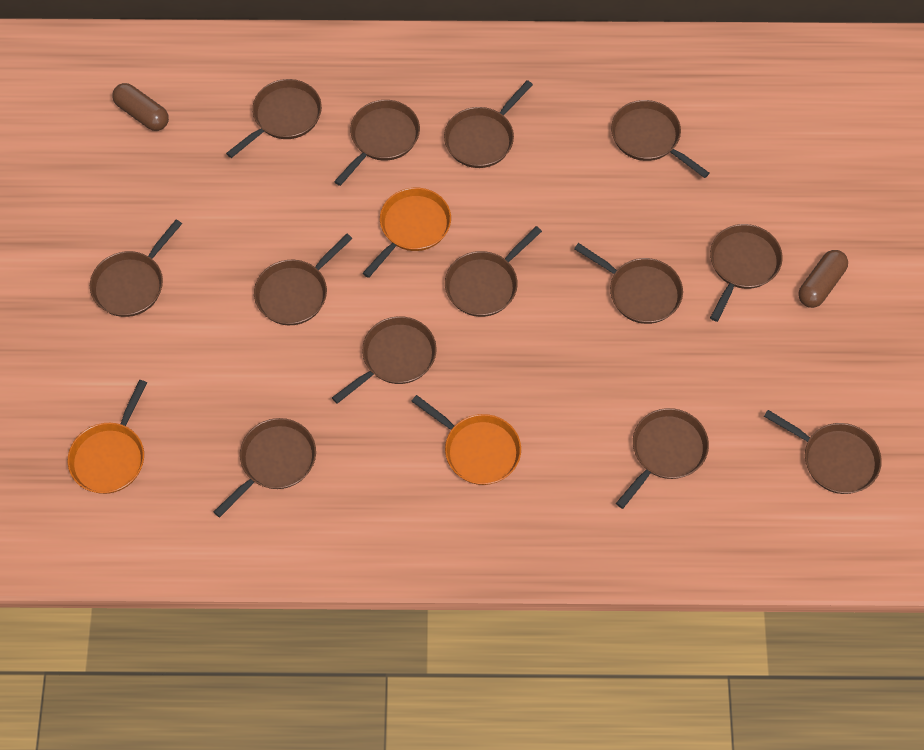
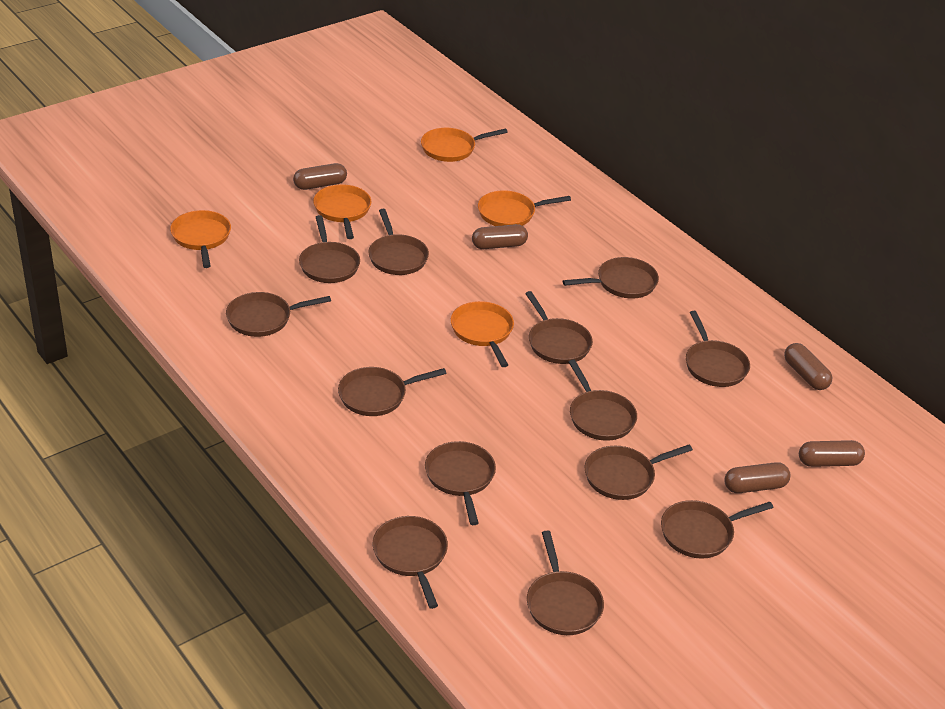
brown capsule: 2 -> 5
orange pan: 3 -> 5

